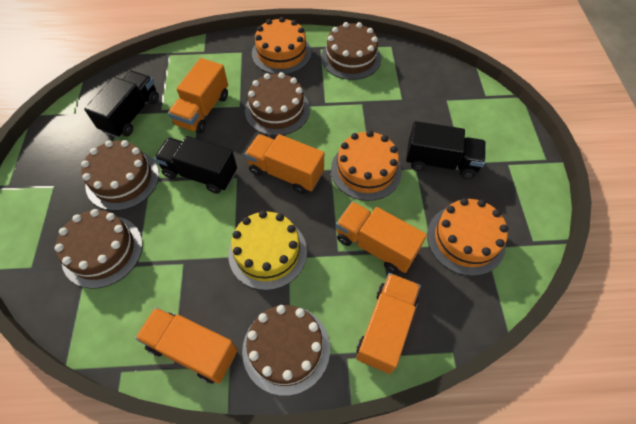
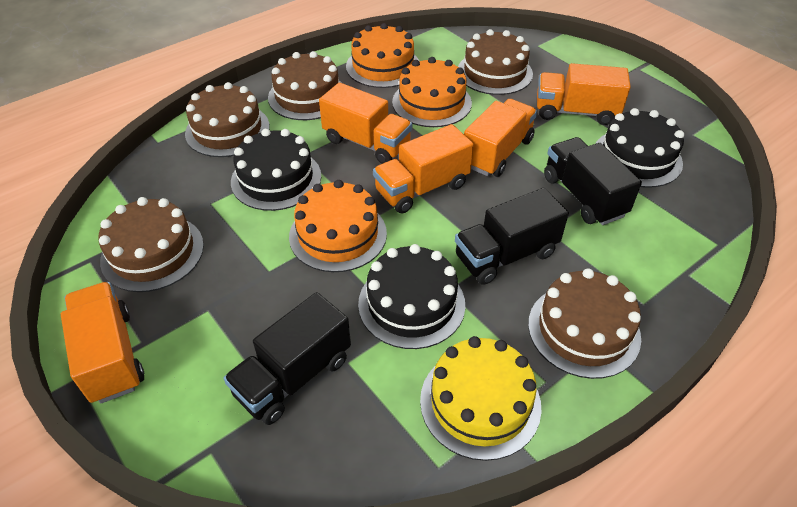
black cake: 0 -> 3

